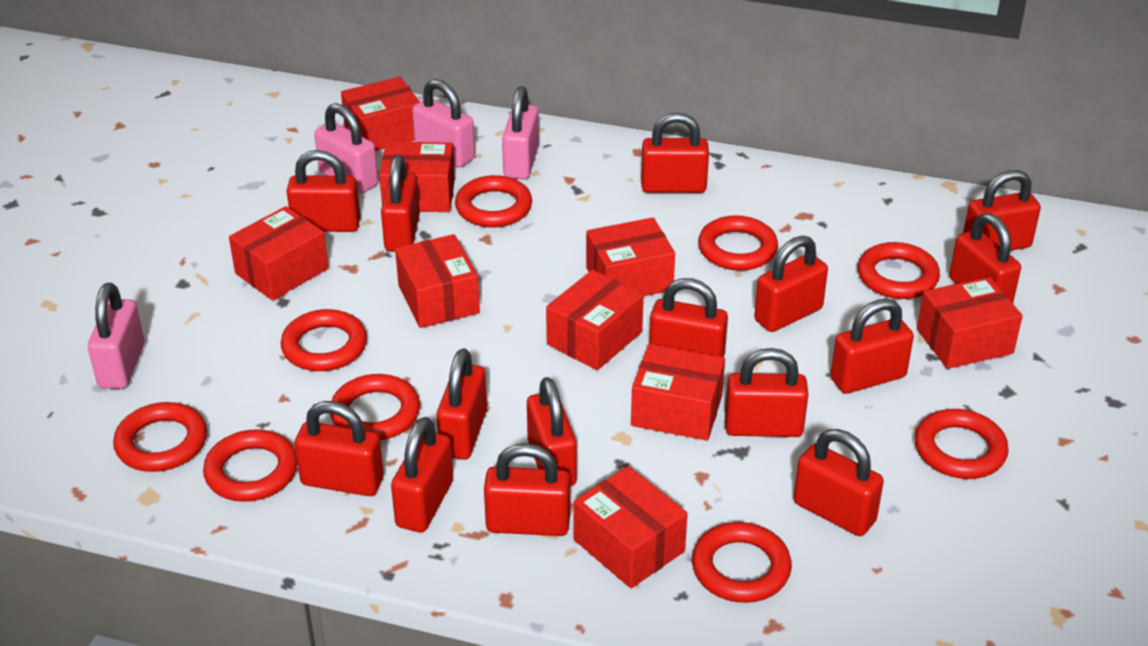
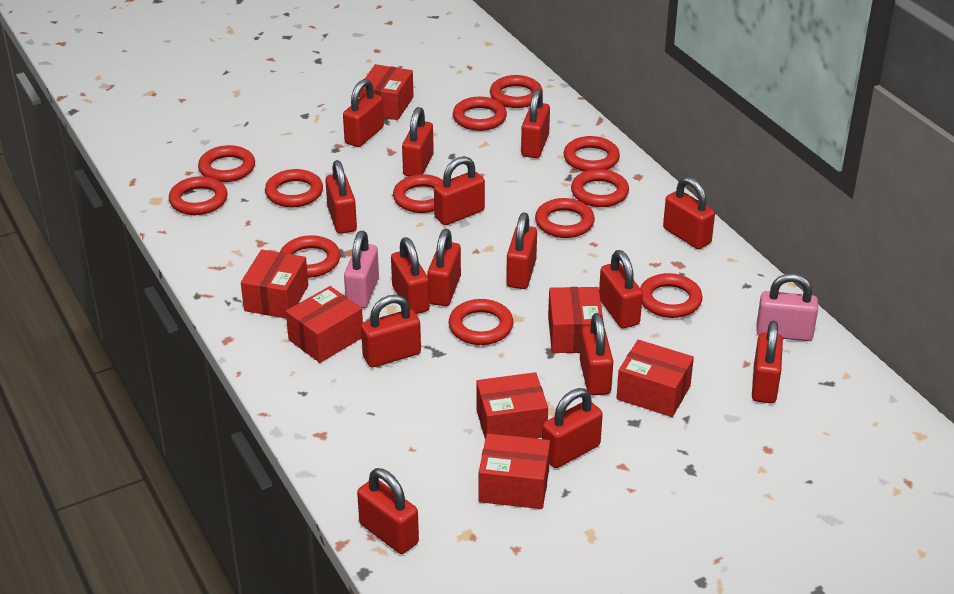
pink padlock: 4 -> 2
red box: 9 -> 7
red ring: 9 -> 12

